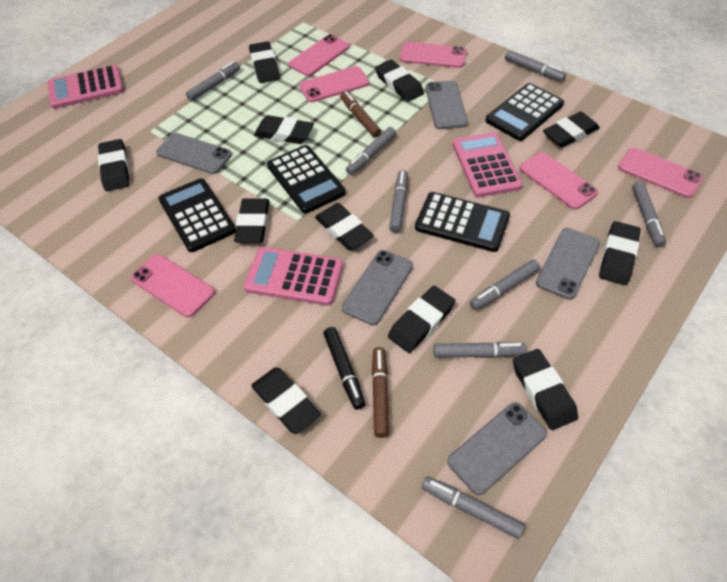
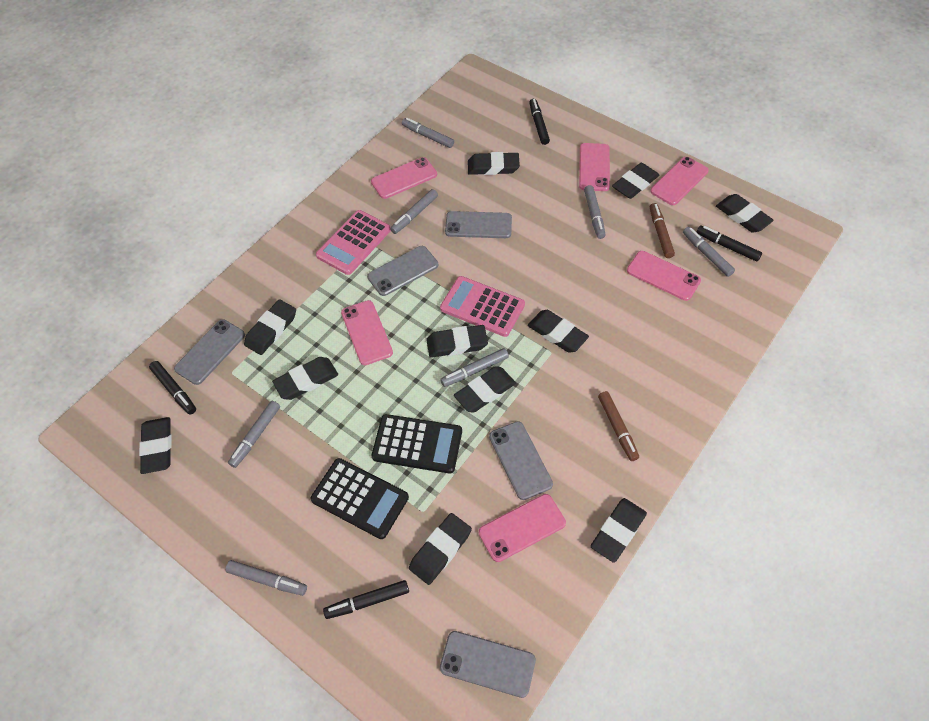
black calculator: 4 -> 2
black marker: 1 -> 4
grey marker: 8 -> 7
pink calculator: 3 -> 2

